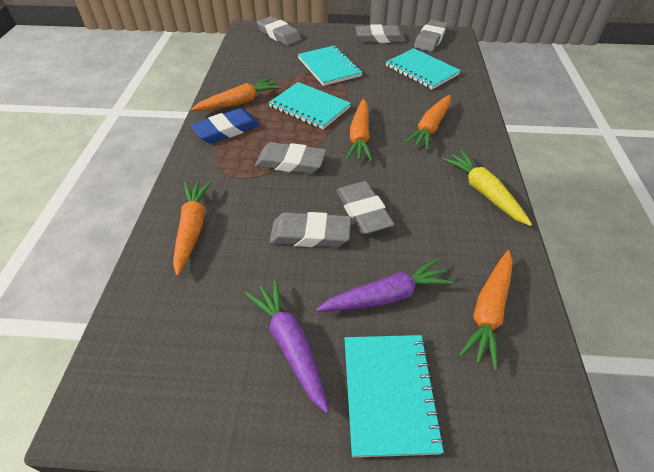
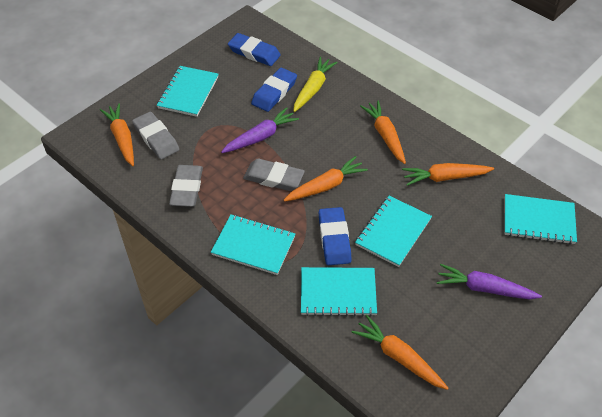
blue eraser: 1 -> 3
grey eraser: 6 -> 3
turquoise notebook: 4 -> 5

